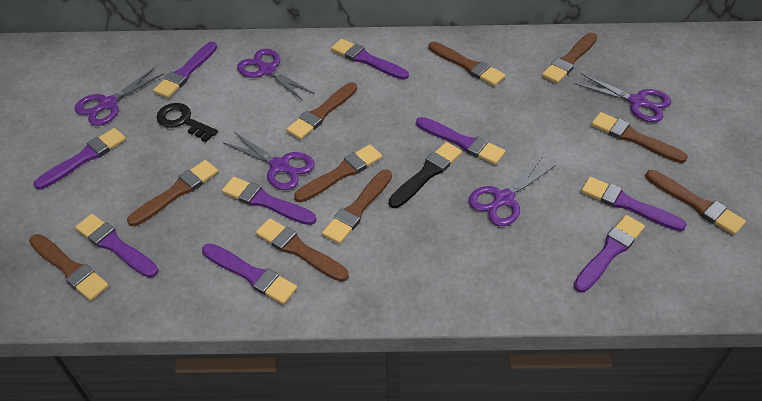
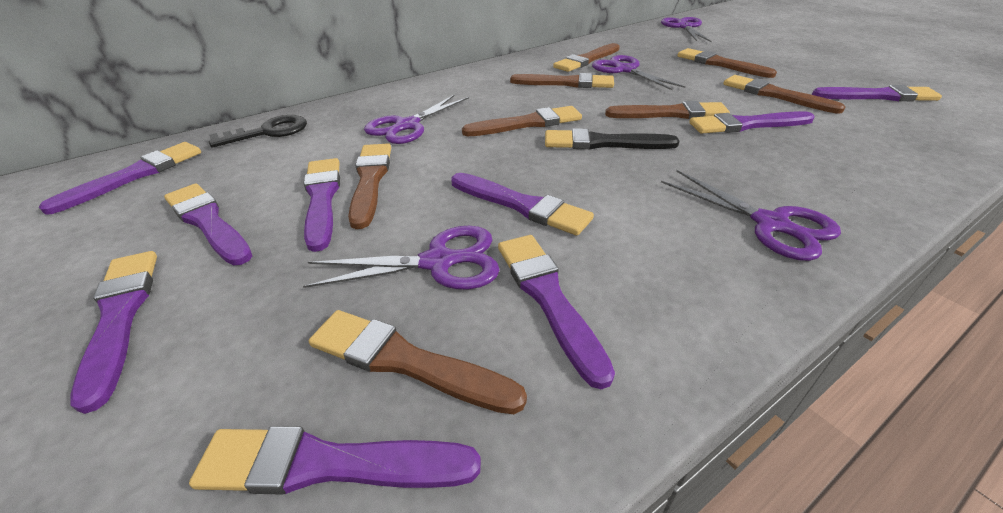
brown brush: 10 -> 8

